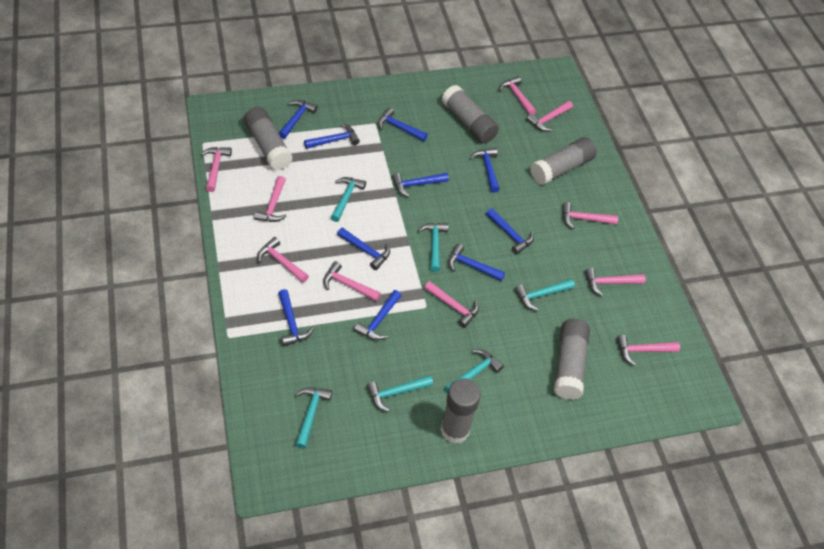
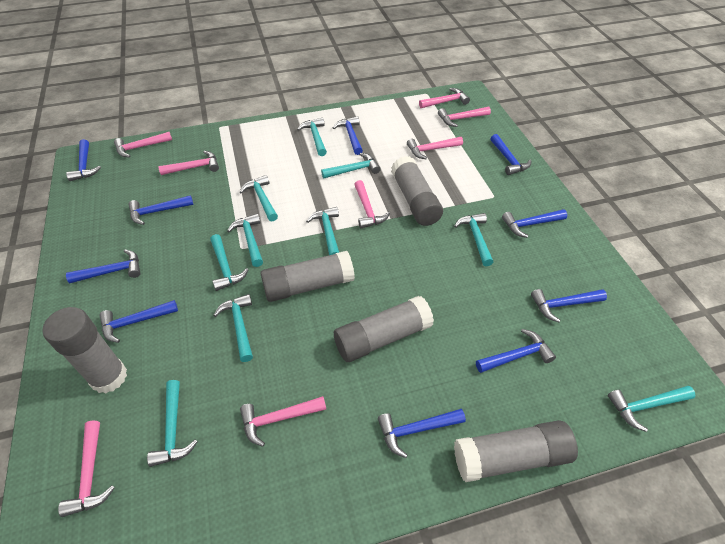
pink hammer: 10 -> 8
turquoise hammer: 6 -> 10

